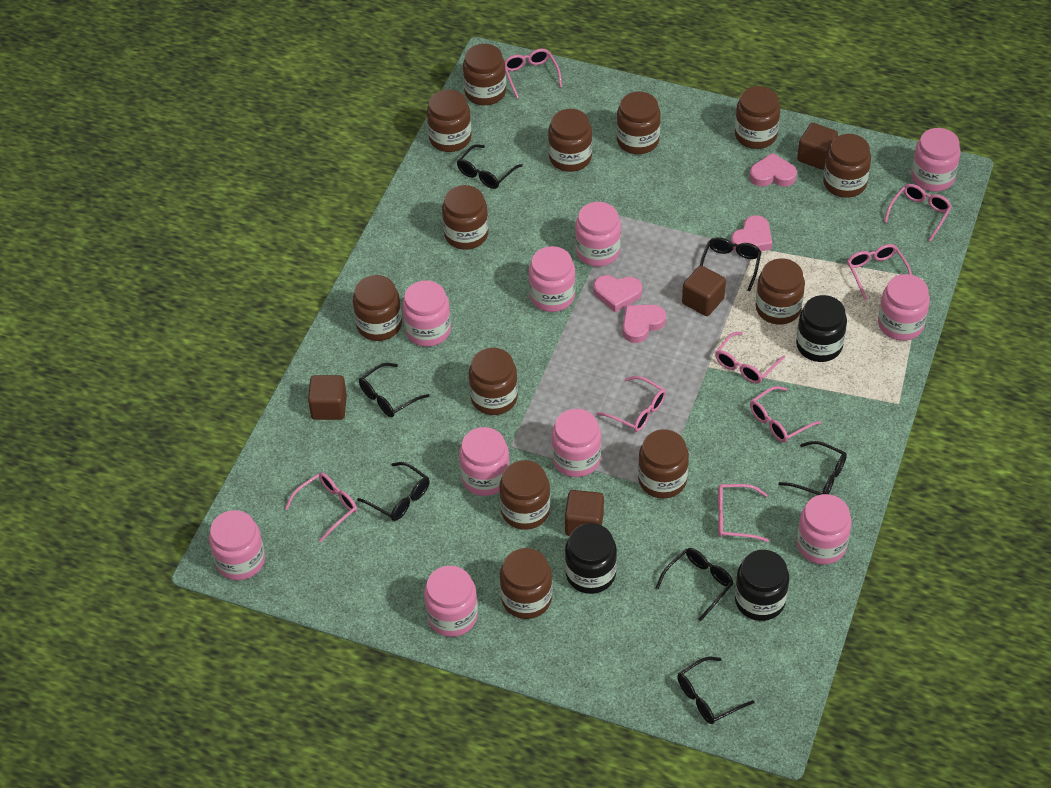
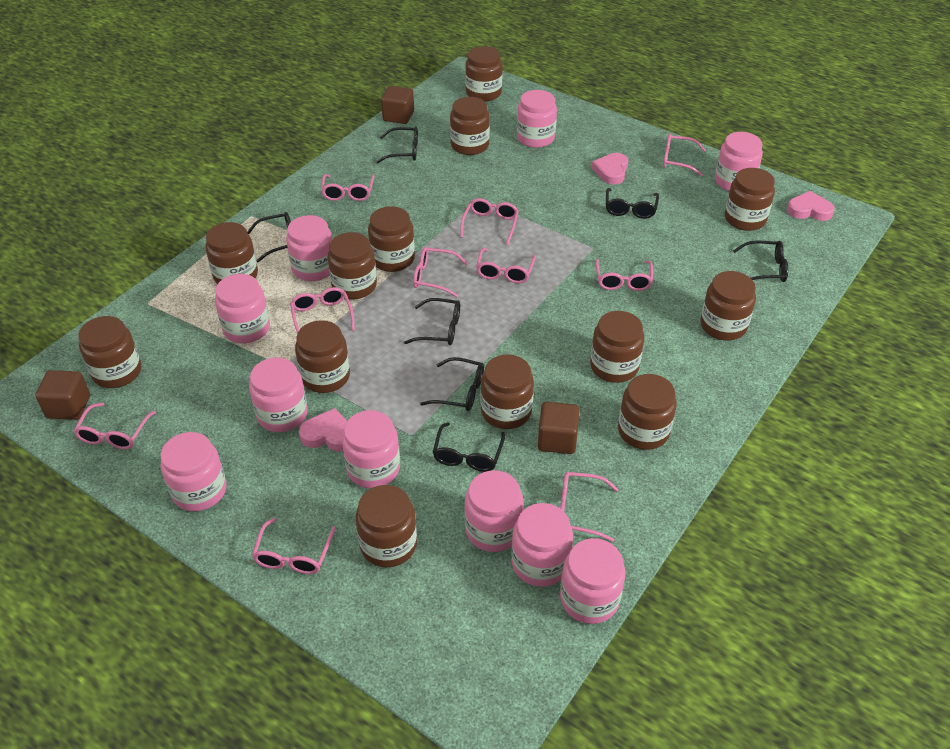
black jar: 3 -> 0
brown cube: 4 -> 3
pink glasses: 8 -> 10
pink heart: 4 -> 3

